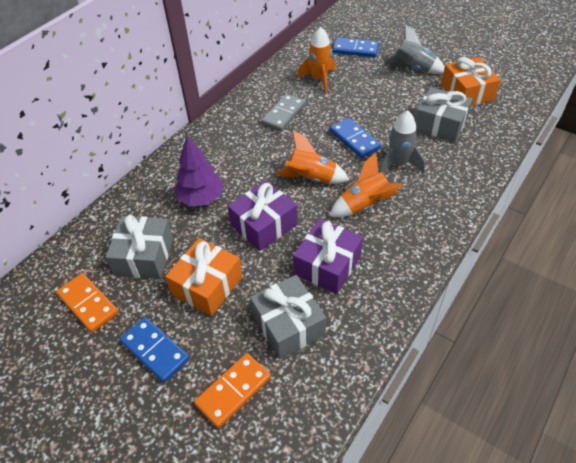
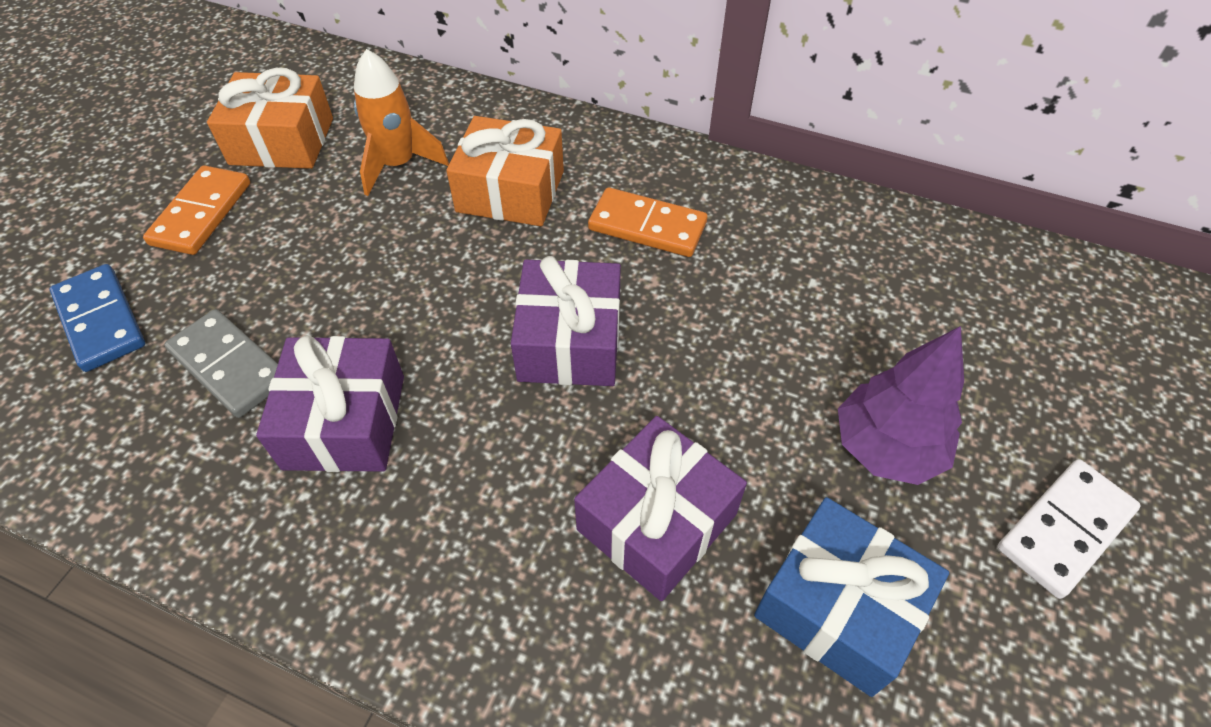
blue domino: 3 -> 1
blue gift: 0 -> 1
grey gift: 3 -> 0
grey rocket: 2 -> 0
orange rocket: 3 -> 1
purple gift: 2 -> 3
white domino: 0 -> 1

